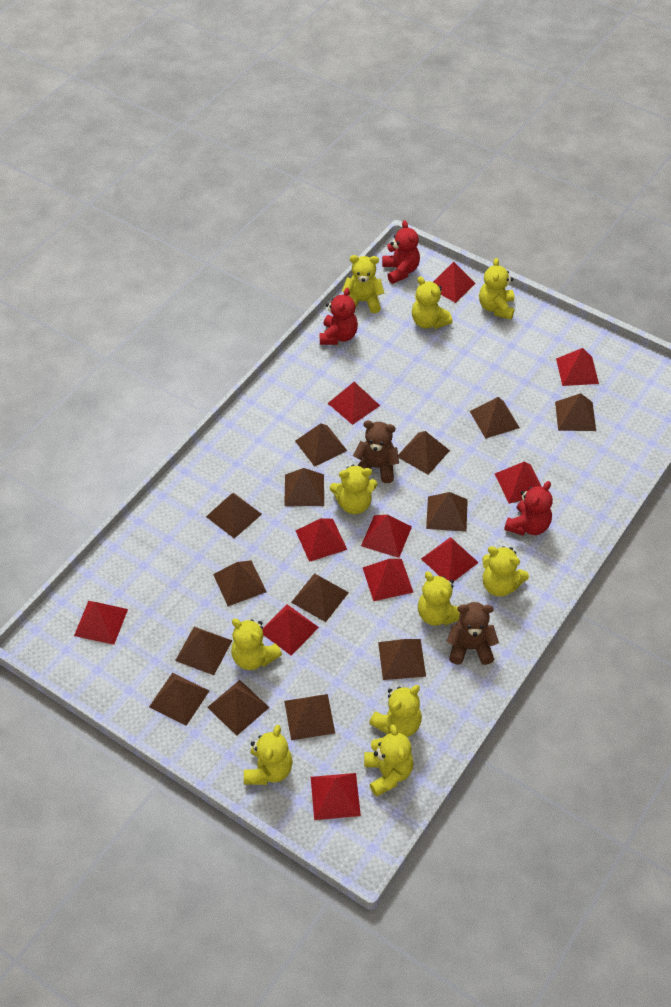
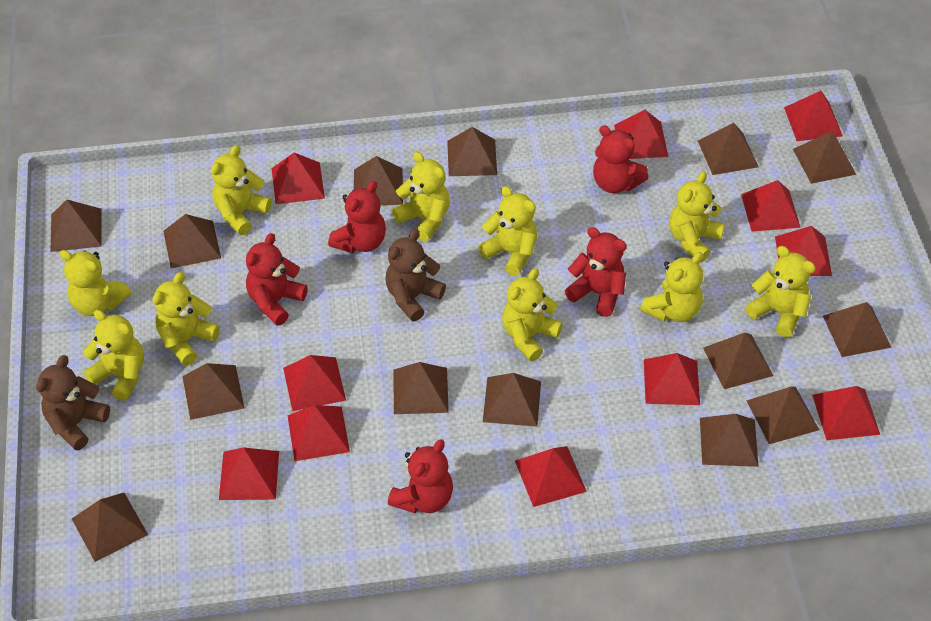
red teddy bear: 3 -> 5

